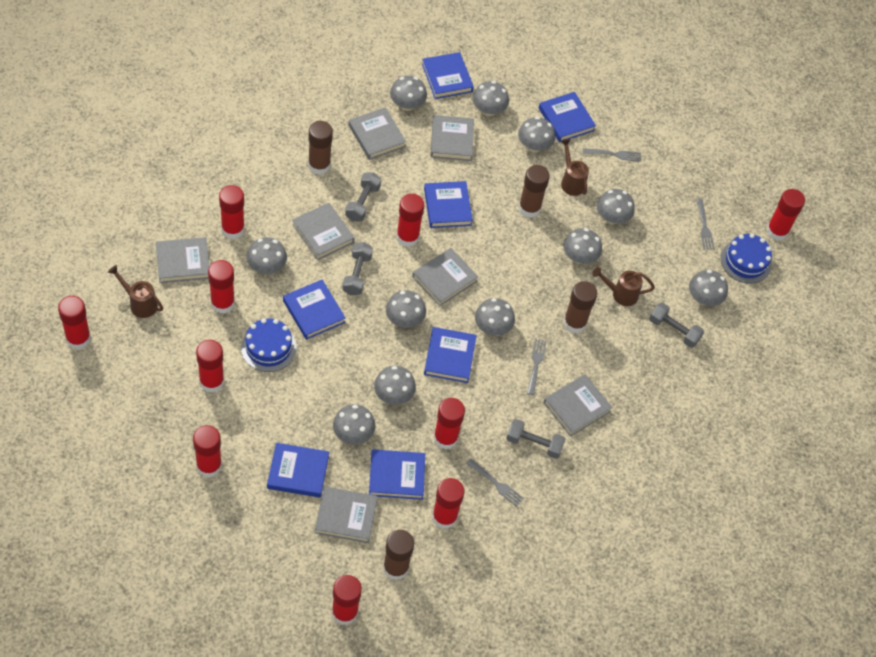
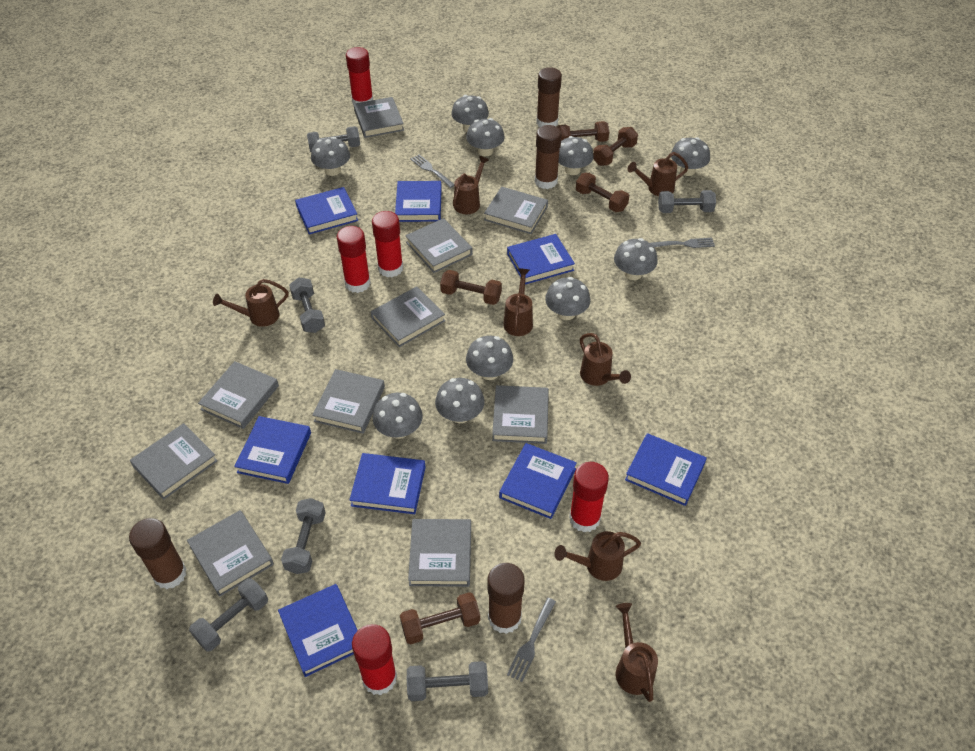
blue book: 7 -> 8
blue cake: 2 -> 0
brown dumbbell: 0 -> 5
brown watering can: 3 -> 7
grey book: 7 -> 10
grey dumbbell: 4 -> 6
grey fork: 4 -> 3
grey mushroom: 11 -> 10
red glue stick: 10 -> 5

